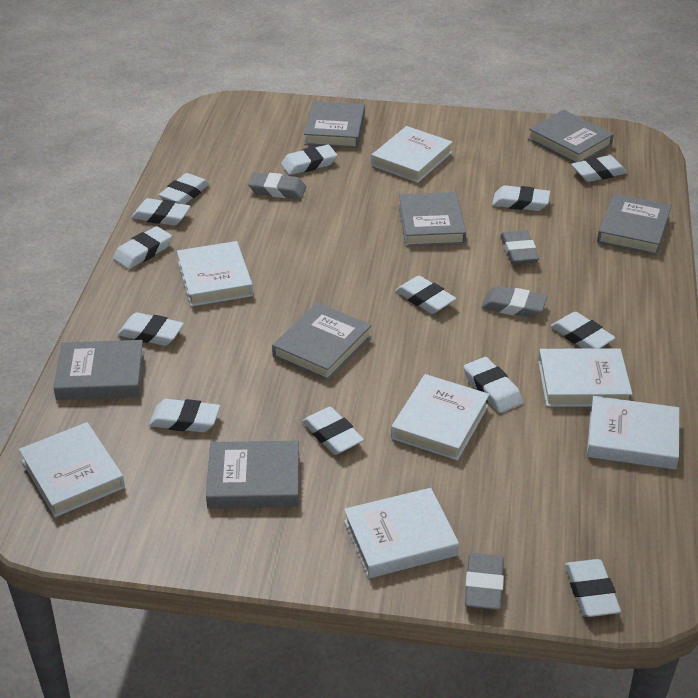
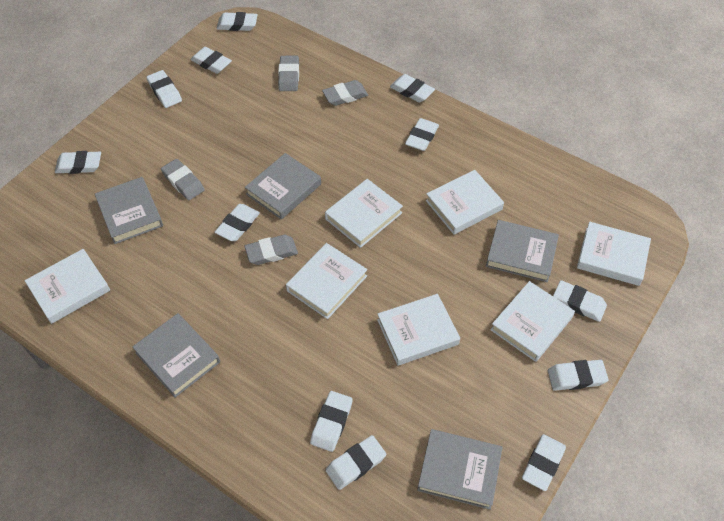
grey book: 7 -> 5
white eraser: 13 -> 12

